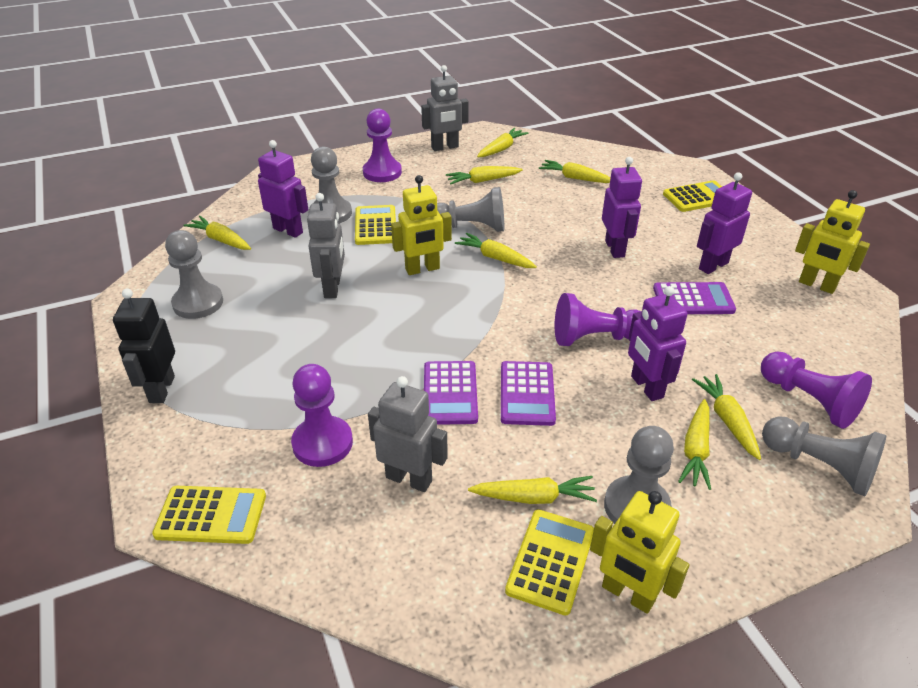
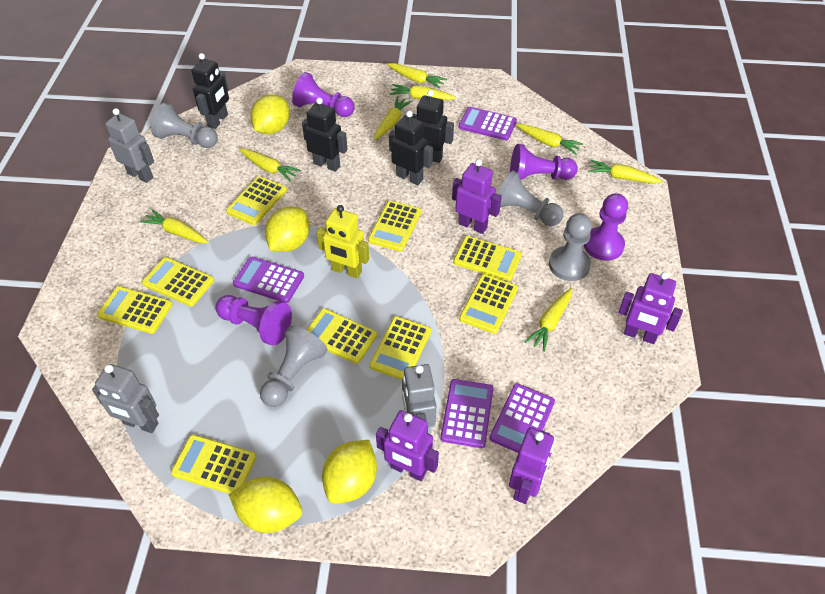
black robot: 1 -> 4
grey pawn: 5 -> 4
purple calculator: 3 -> 4
yellow calculator: 4 -> 9
yellow lemon: 0 -> 4
yellow robot: 3 -> 1

